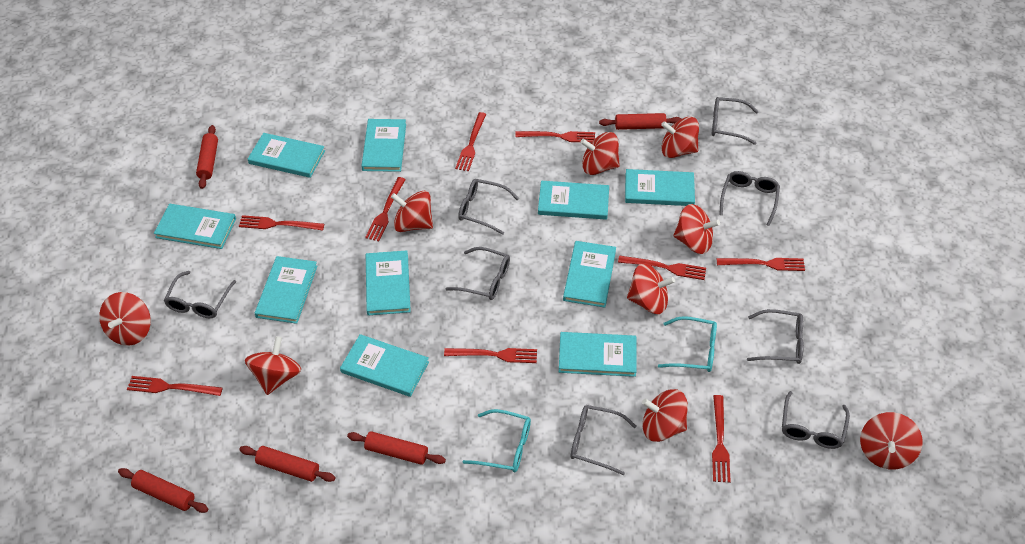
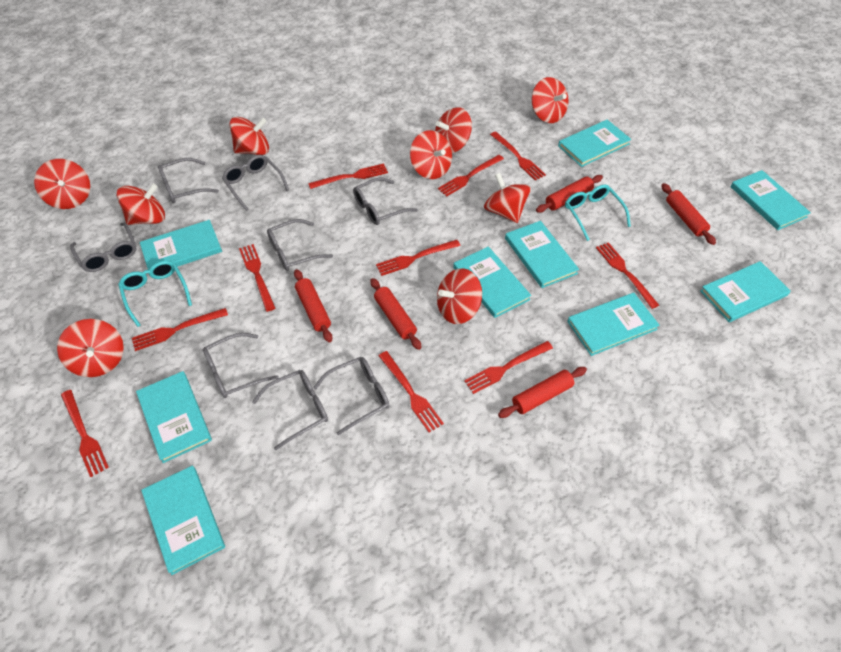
red fork: 9 -> 10
turquoise book: 10 -> 9

